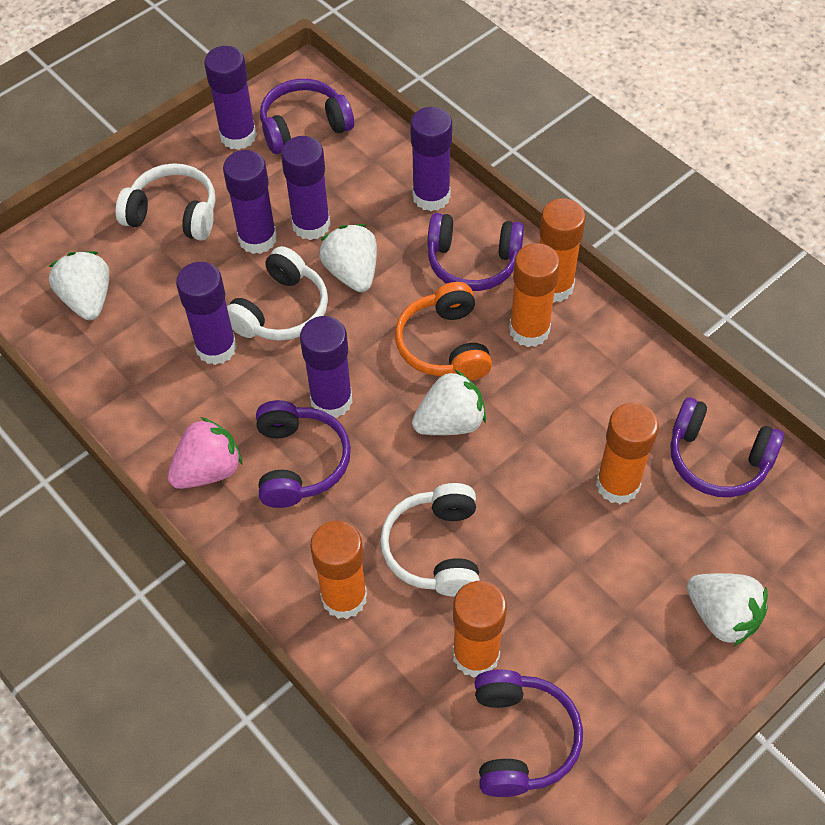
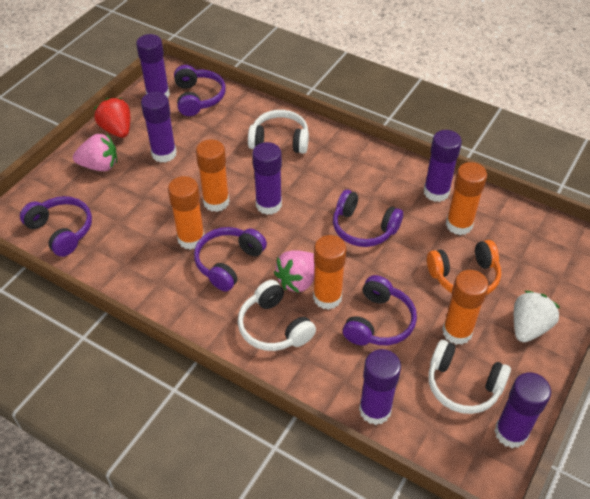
pink strawberry: 1 -> 2
red strawberry: 0 -> 1
white strawberry: 4 -> 1

